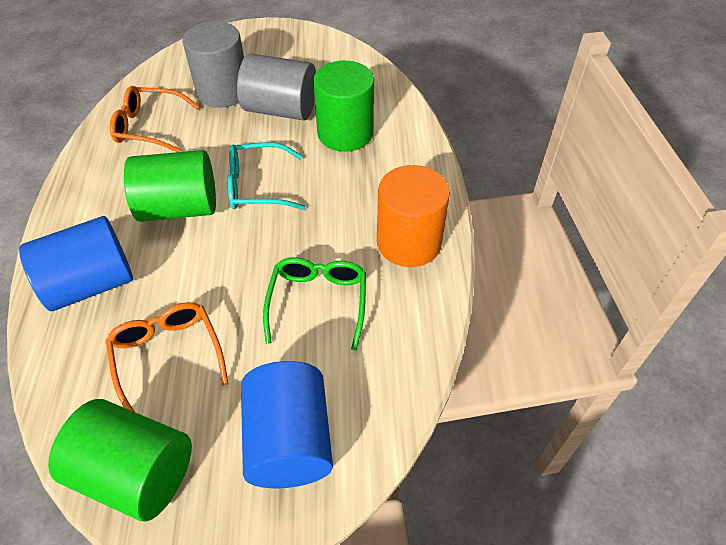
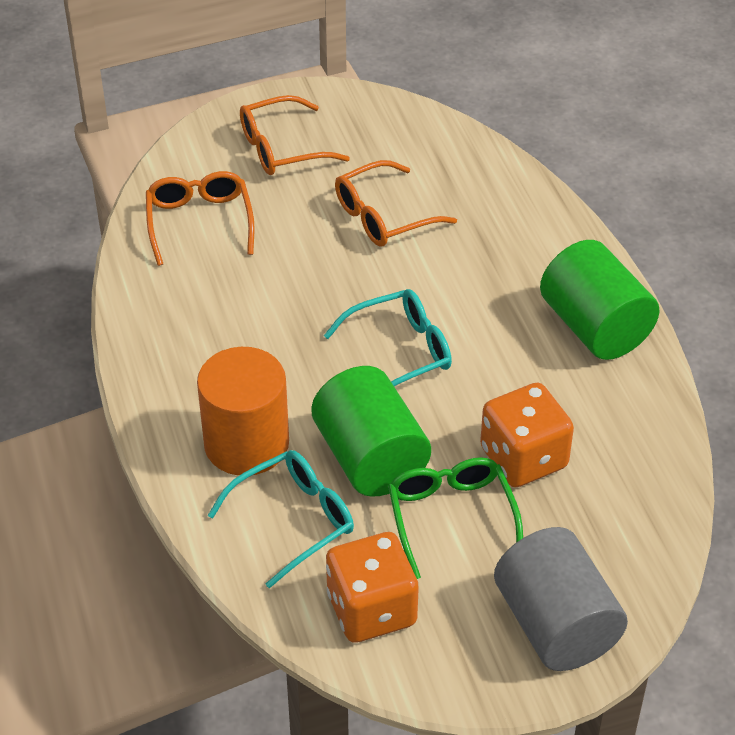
blue cylinder: 2 -> 0
green cylinder: 3 -> 2
grey cylinder: 2 -> 1
orange dice: 0 -> 2
orange glasses: 2 -> 3
turquoise glasses: 1 -> 2

